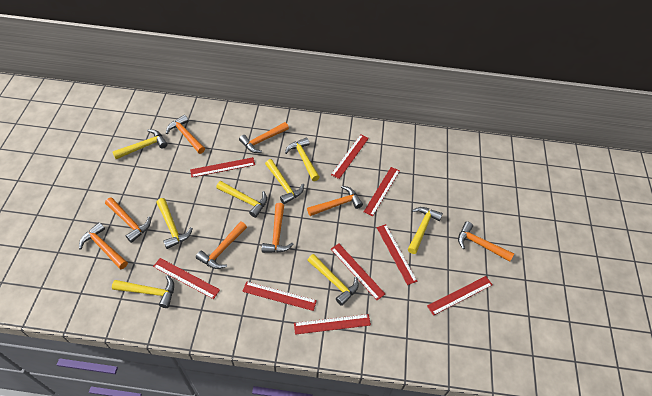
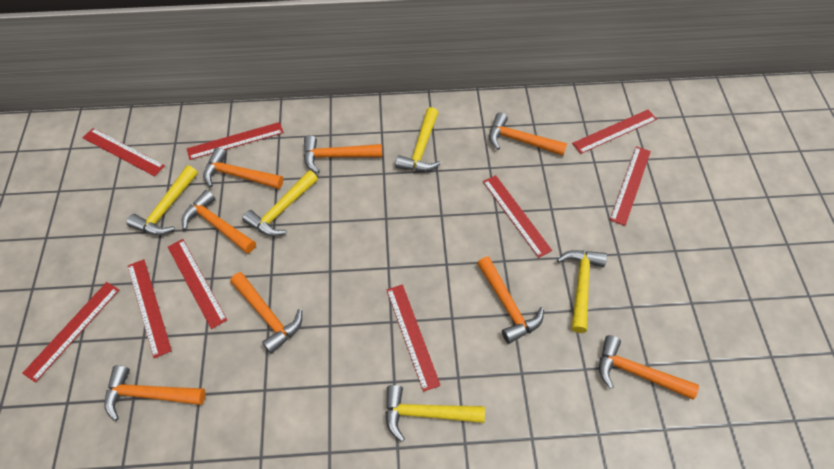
yellow hammer: 8 -> 5

